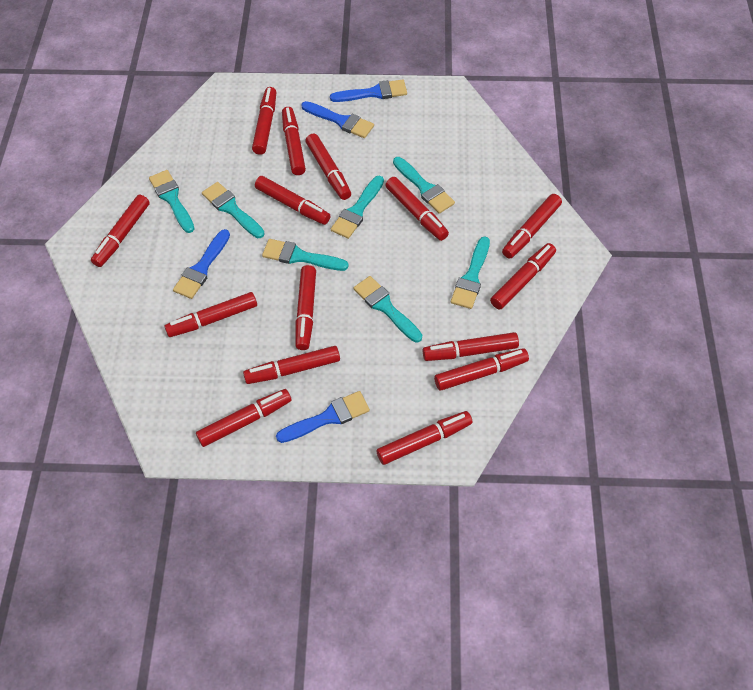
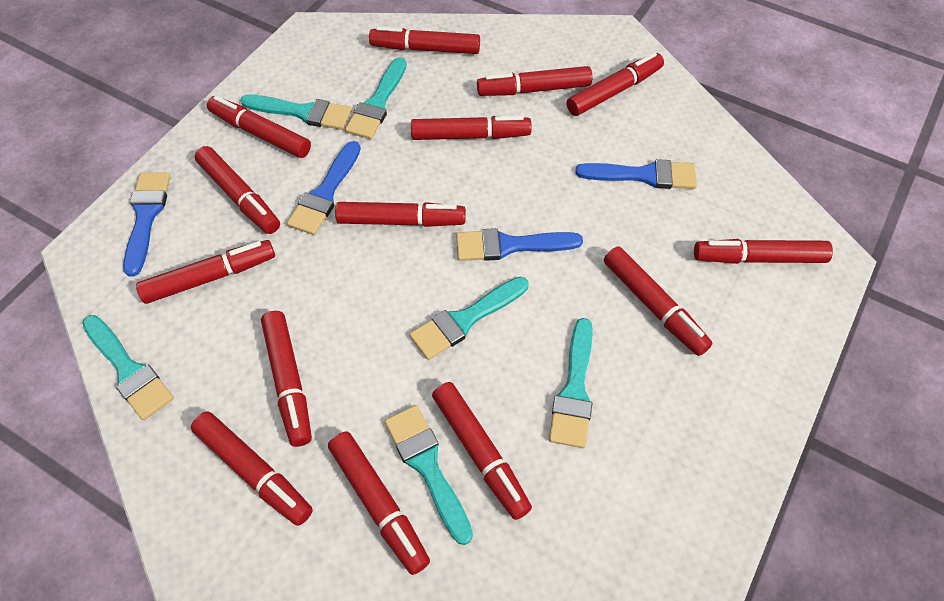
red marker: 15 -> 14
turquoise brush: 7 -> 6

